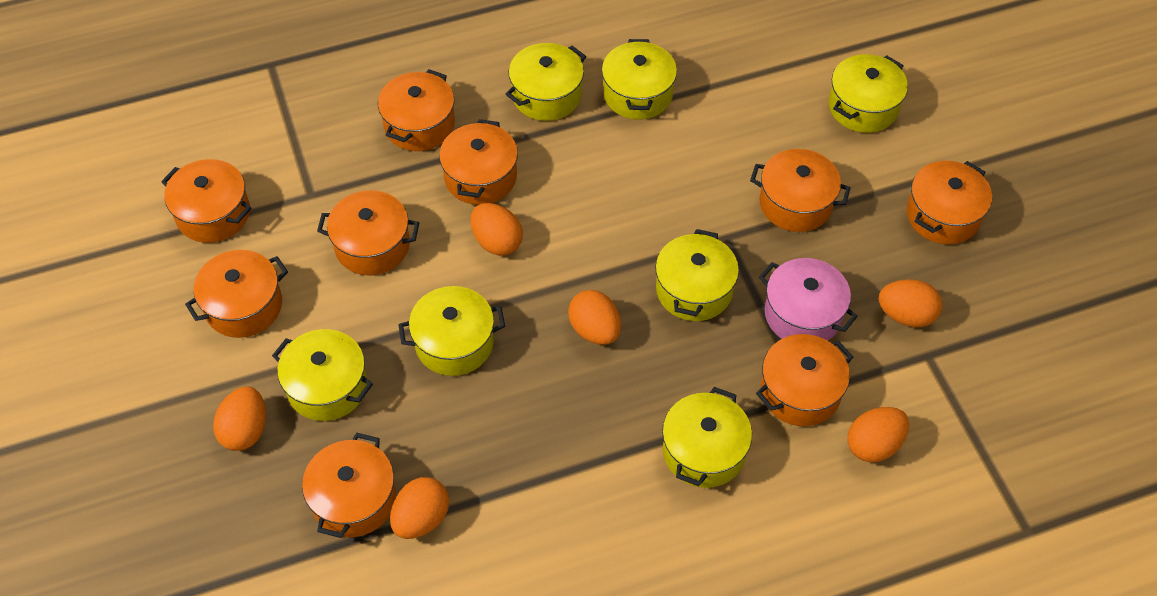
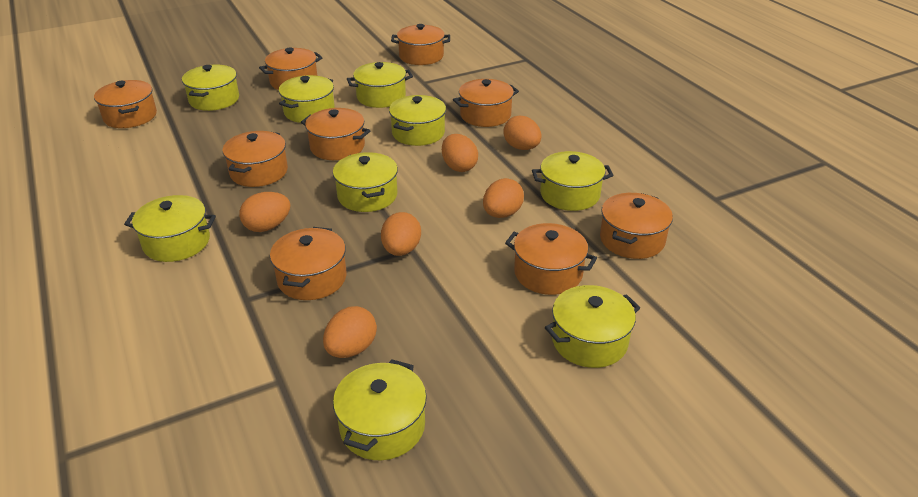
pink pot: 1 -> 0
yellow pot: 7 -> 9

